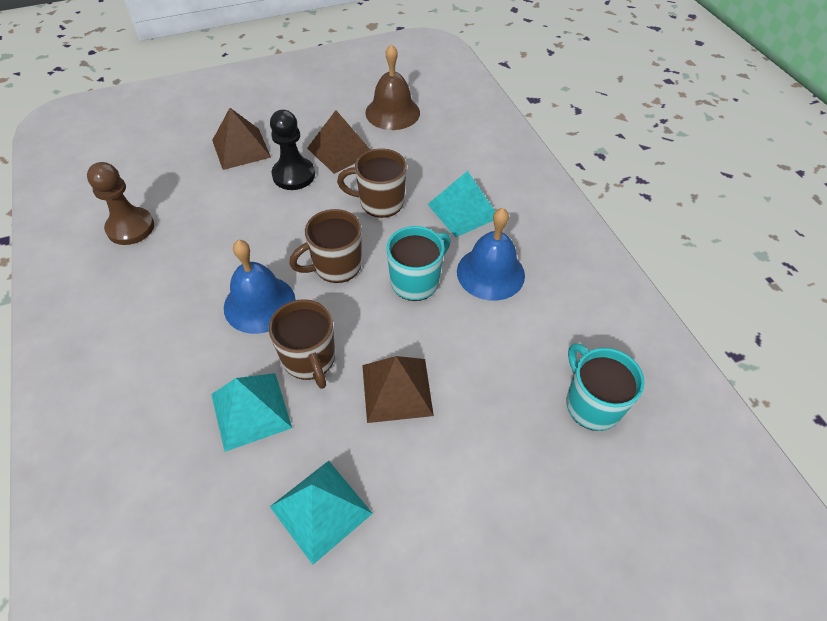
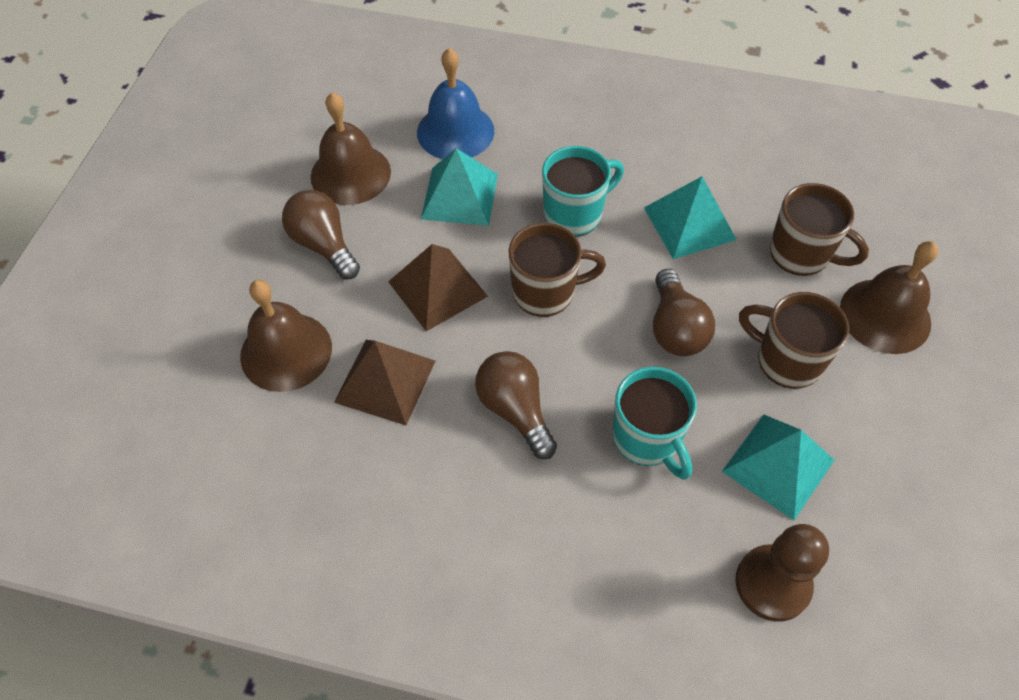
black pawn: 1 -> 0
blue bell: 2 -> 1
brown bell: 1 -> 3
brown light bulb: 0 -> 3
brown pyramid: 3 -> 2

